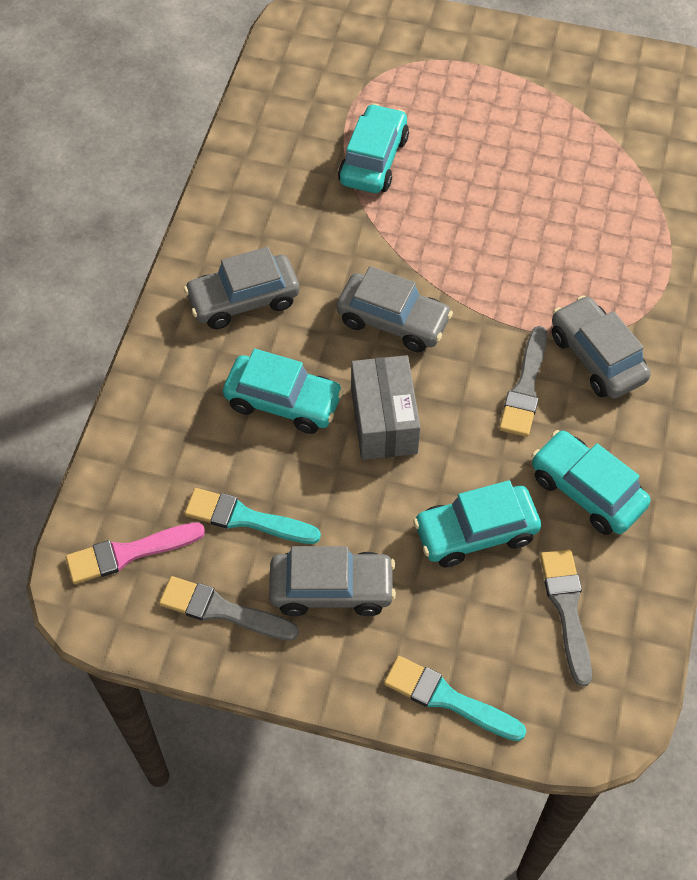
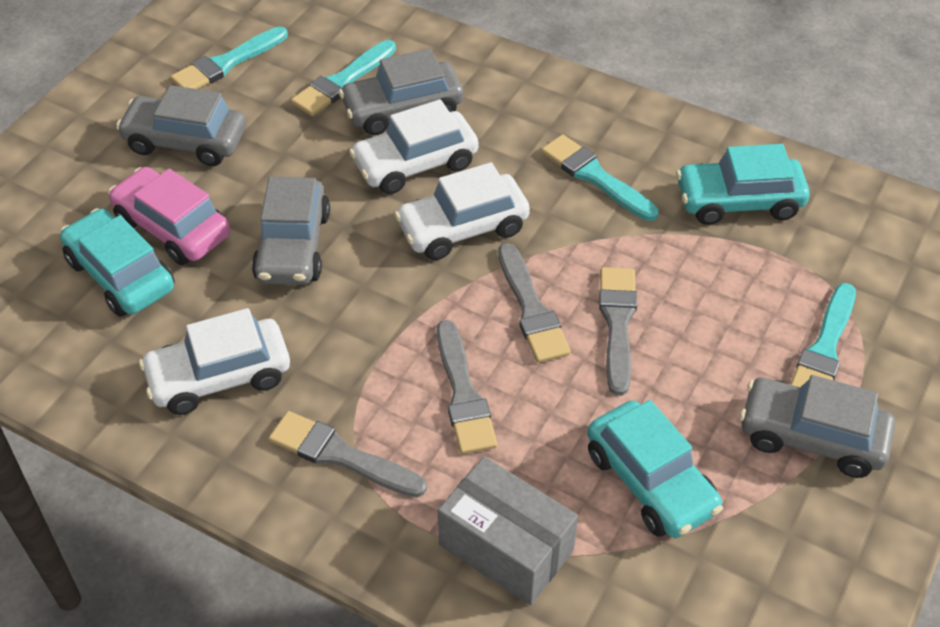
grey brush: 3 -> 4
pink brush: 1 -> 0
pink car: 0 -> 1
turquoise brush: 2 -> 4
turquoise car: 4 -> 3
white car: 0 -> 3

